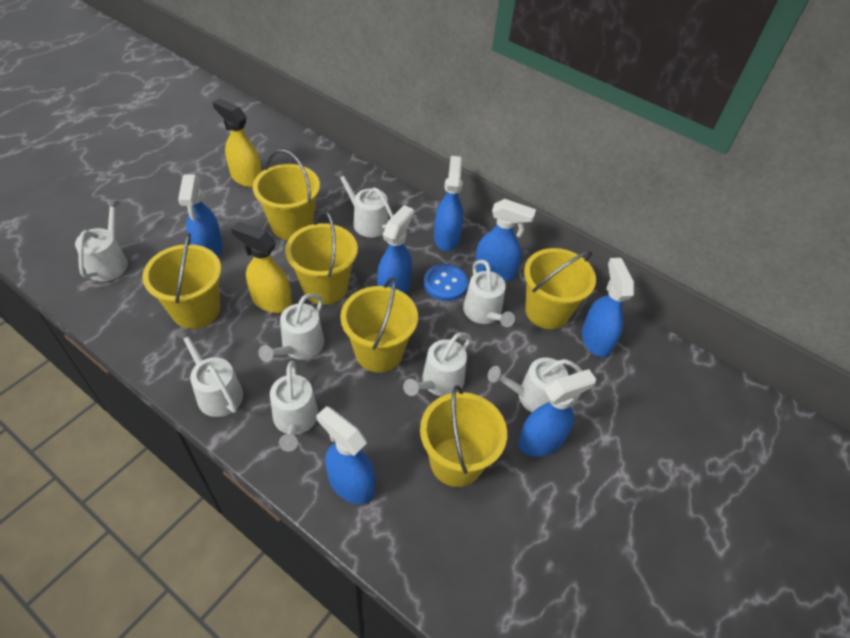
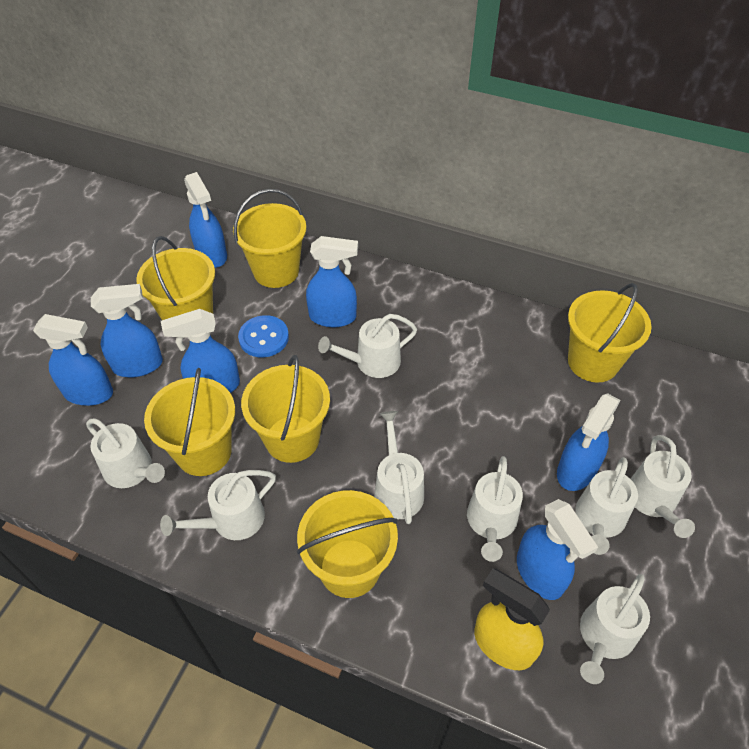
yellow spray bottle: 2 -> 1

